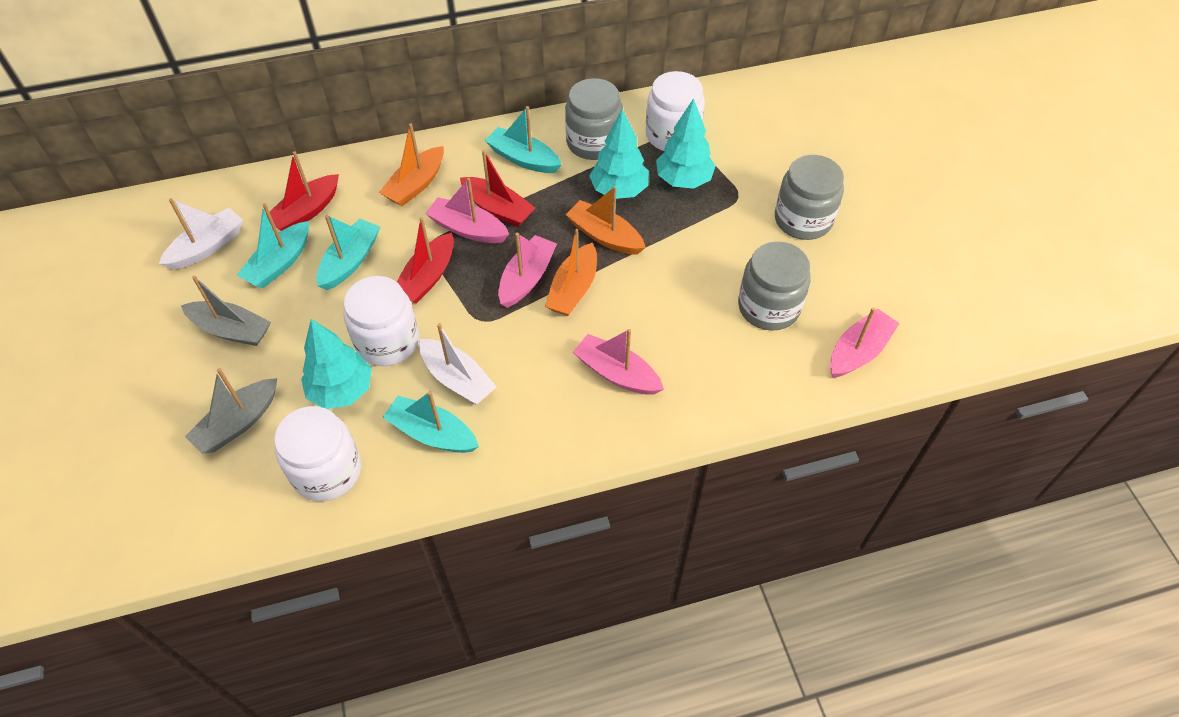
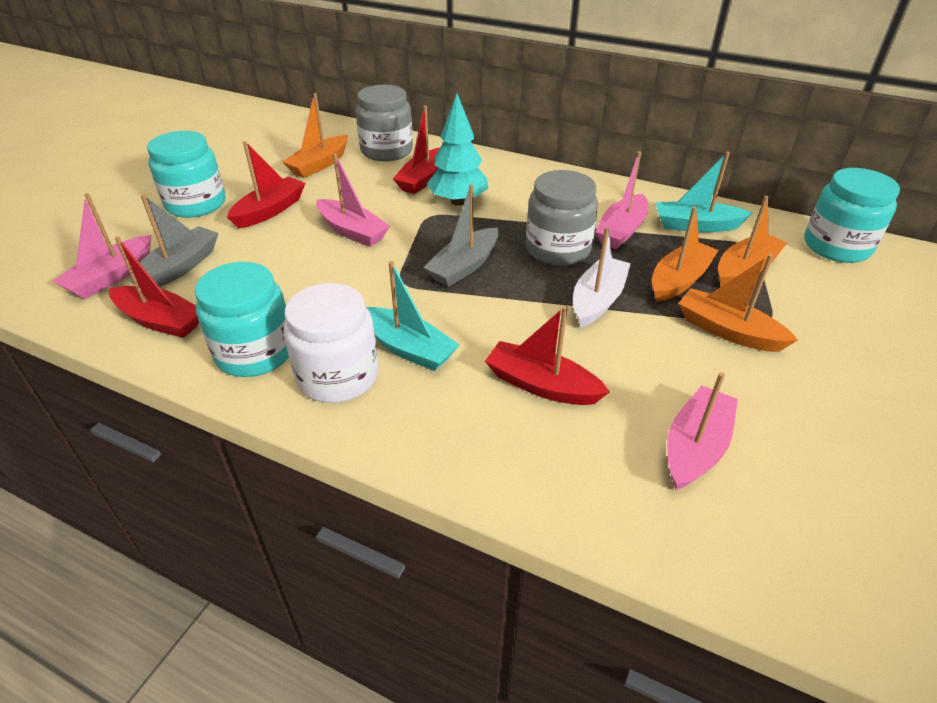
grey jar: 3 -> 2
orange boat: 3 -> 4
red boat: 3 -> 4
turquoise boat: 4 -> 2
turquoise jar: 0 -> 3
turquoise tree: 3 -> 1
white boat: 2 -> 1
white jar: 3 -> 1

